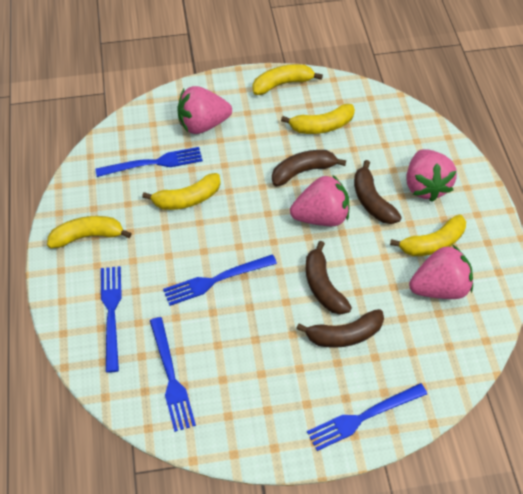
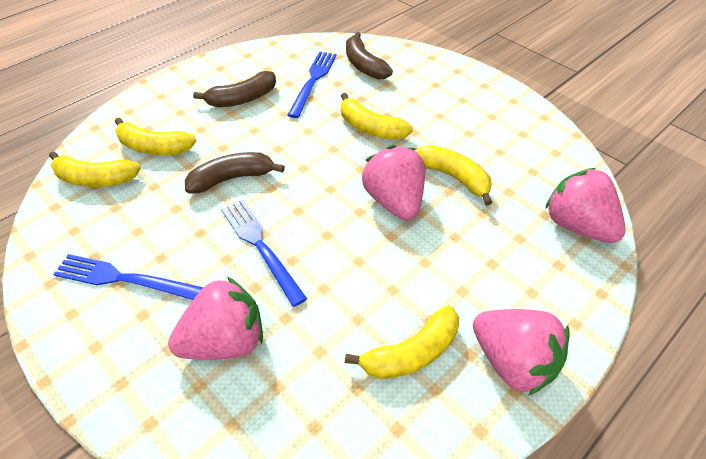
blue fork: 5 -> 3
brown banana: 4 -> 3

